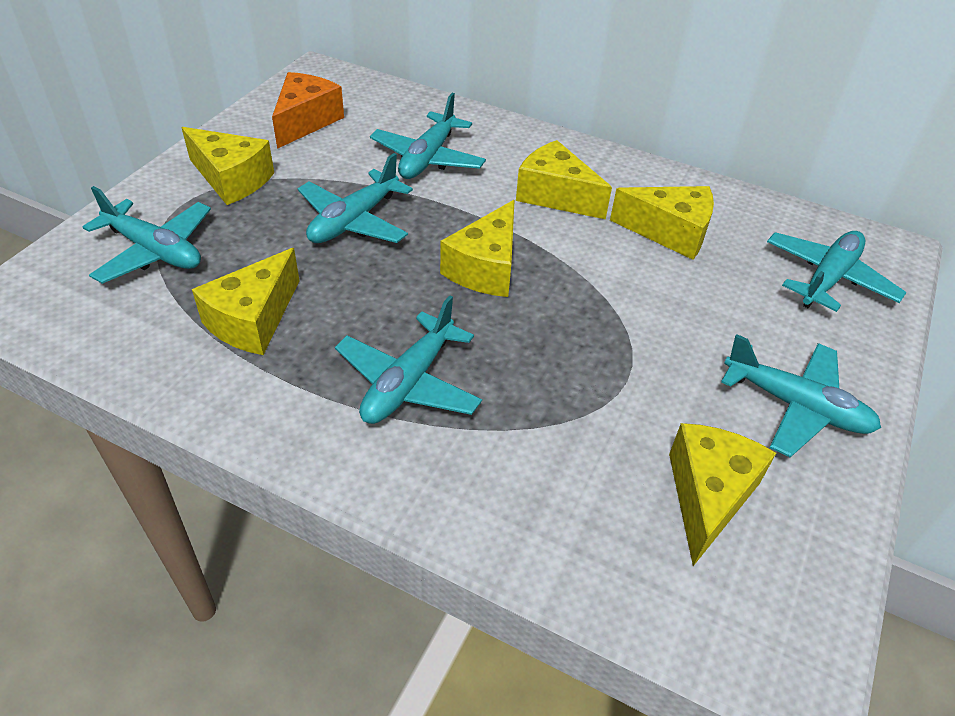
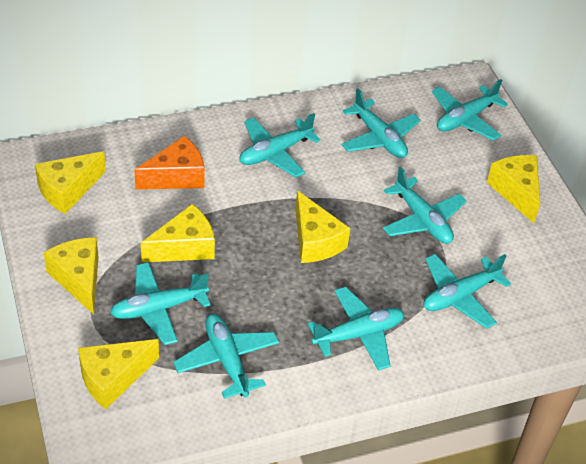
turquoise plane: 6 -> 8

